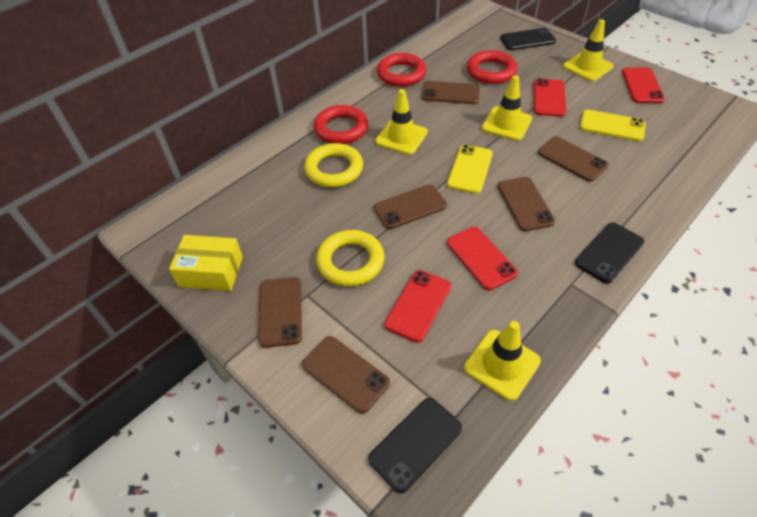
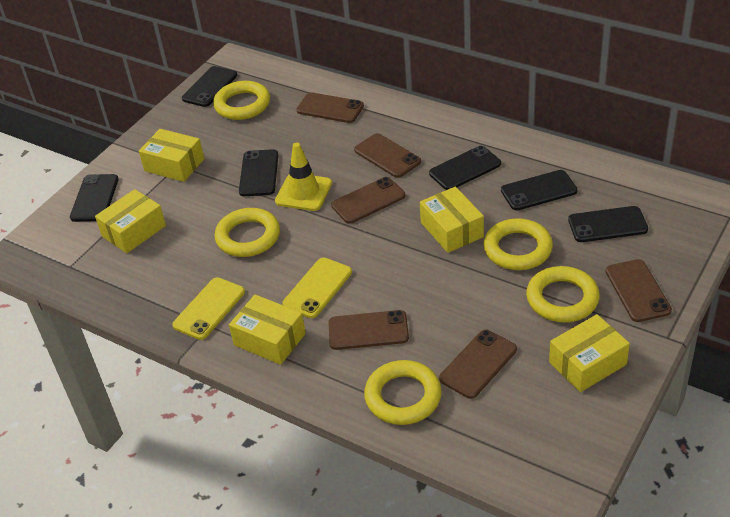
black phone: 3 -> 6
red phone: 4 -> 0
red ring: 3 -> 0
yellow box: 1 -> 5
yellow ring: 2 -> 5
yellow traffic cone: 4 -> 1

